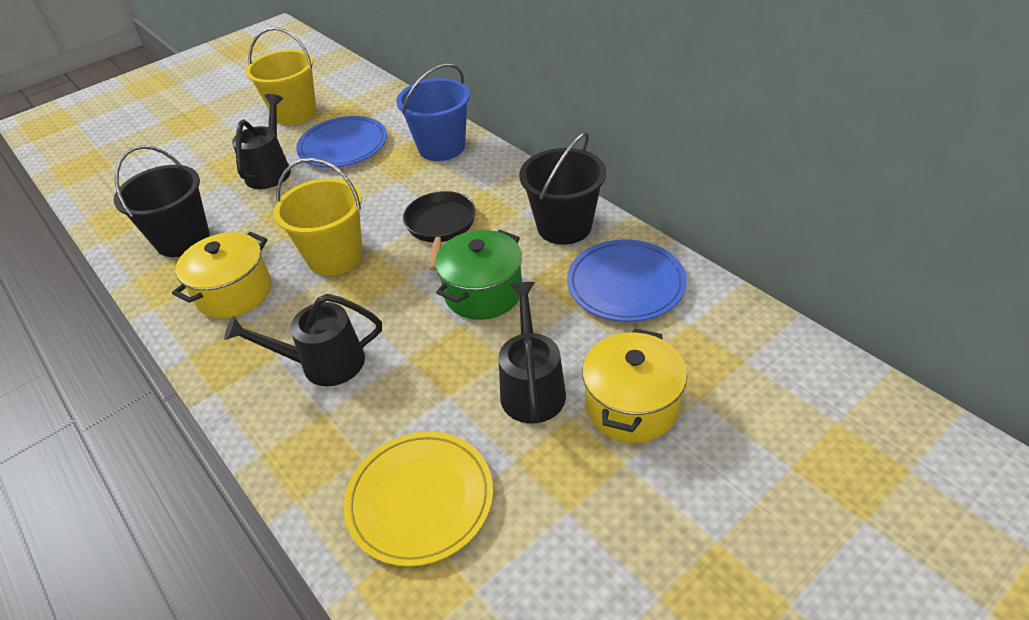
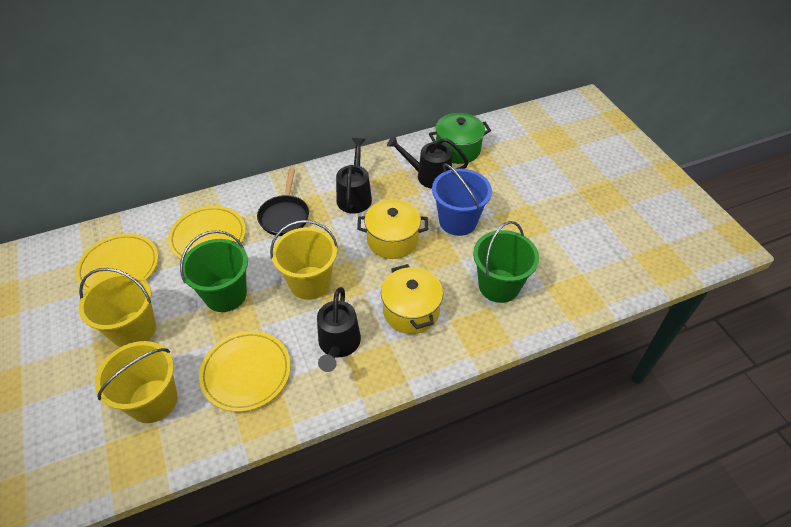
black bucket: 2 -> 0
blue plate: 2 -> 0
green bucket: 0 -> 2
yellow bucket: 2 -> 3
yellow plate: 1 -> 3

